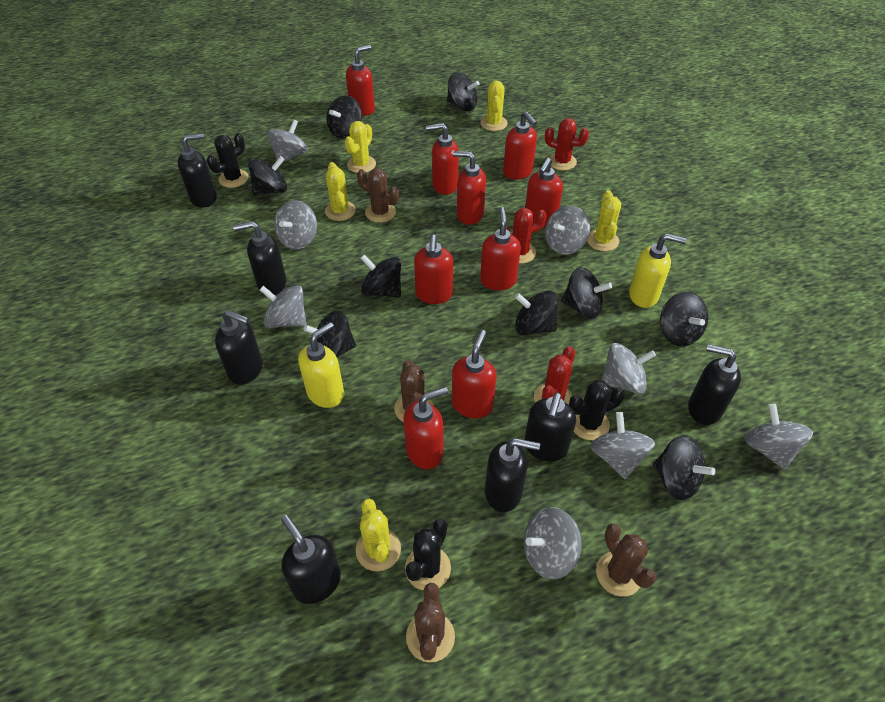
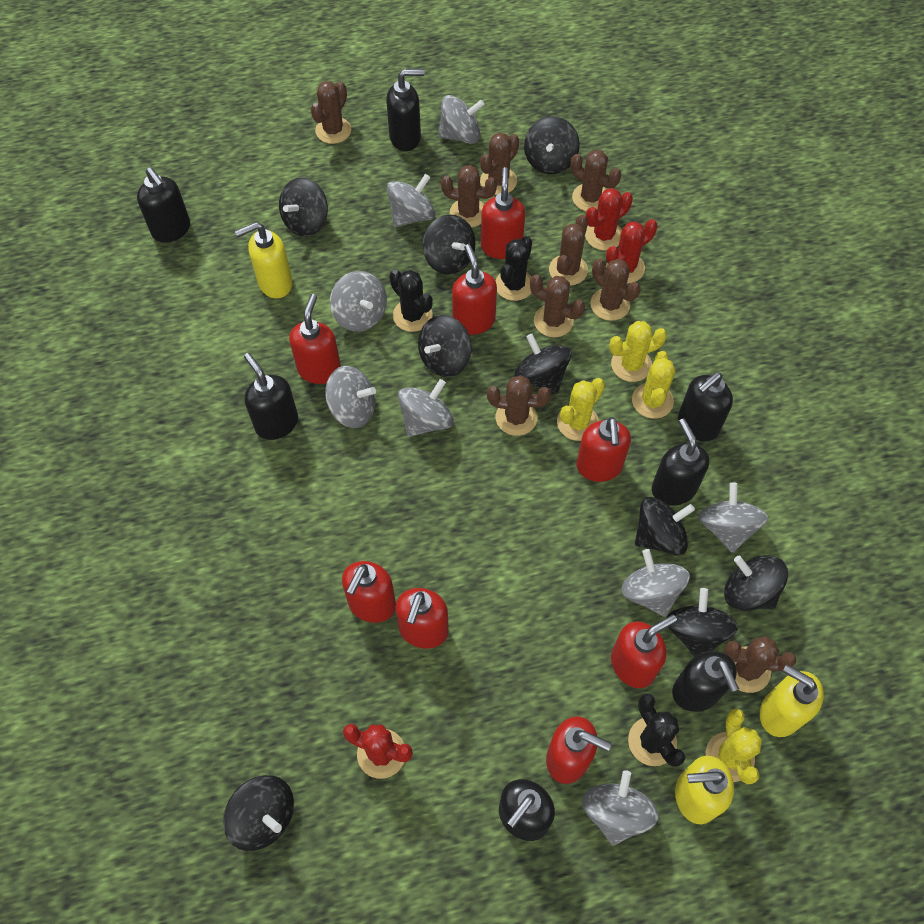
brown cactus: 4 -> 9
red soap dispenser: 9 -> 8
yellow cactus: 5 -> 4
yellow soap dispenser: 2 -> 3

